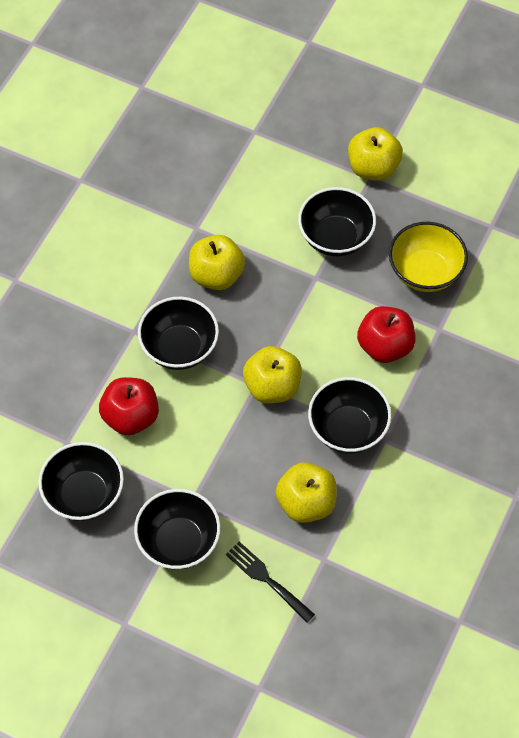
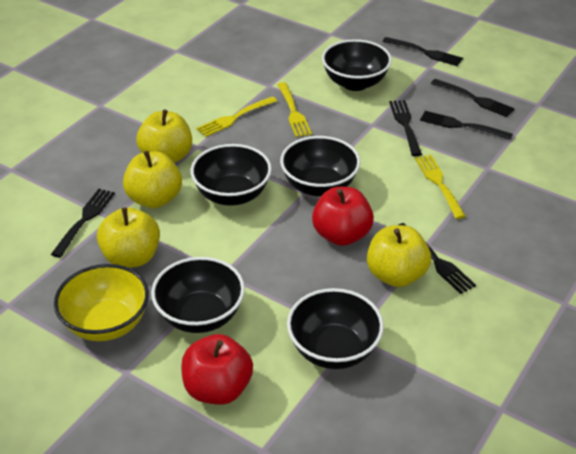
black fork: 1 -> 6
yellow fork: 0 -> 3

